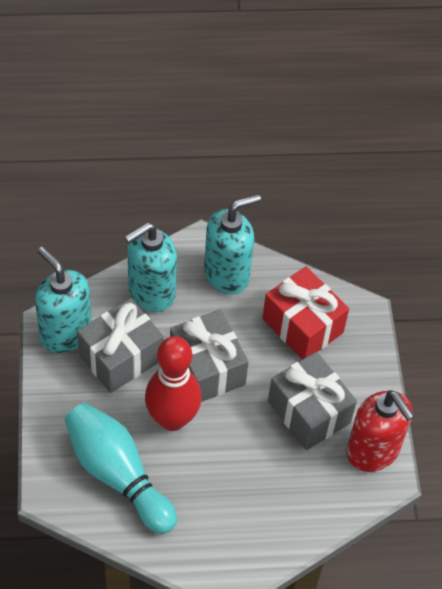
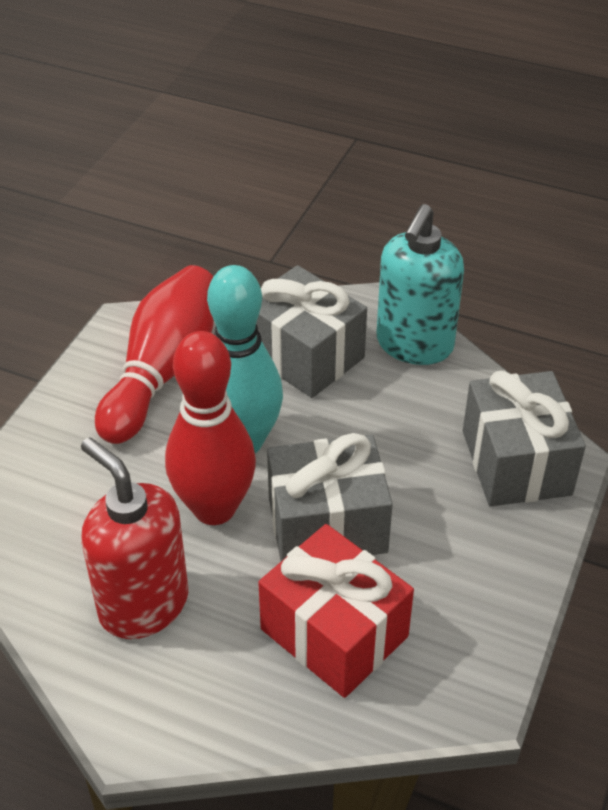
red bowling pin: 1 -> 2
turquoise soap dispenser: 3 -> 1

